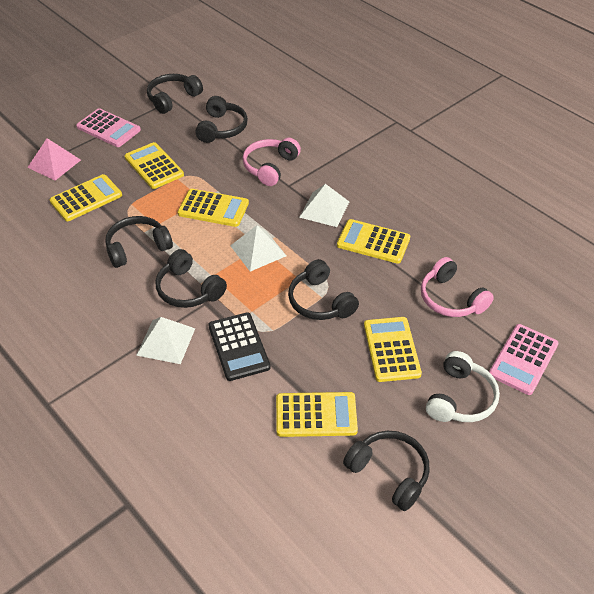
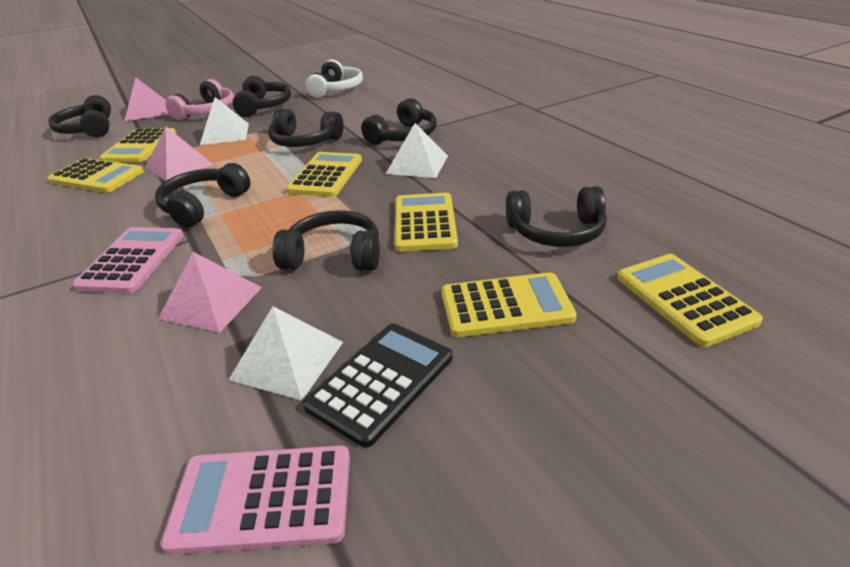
black headphones: 6 -> 7
pink headphones: 2 -> 1
pink pyramid: 1 -> 3

